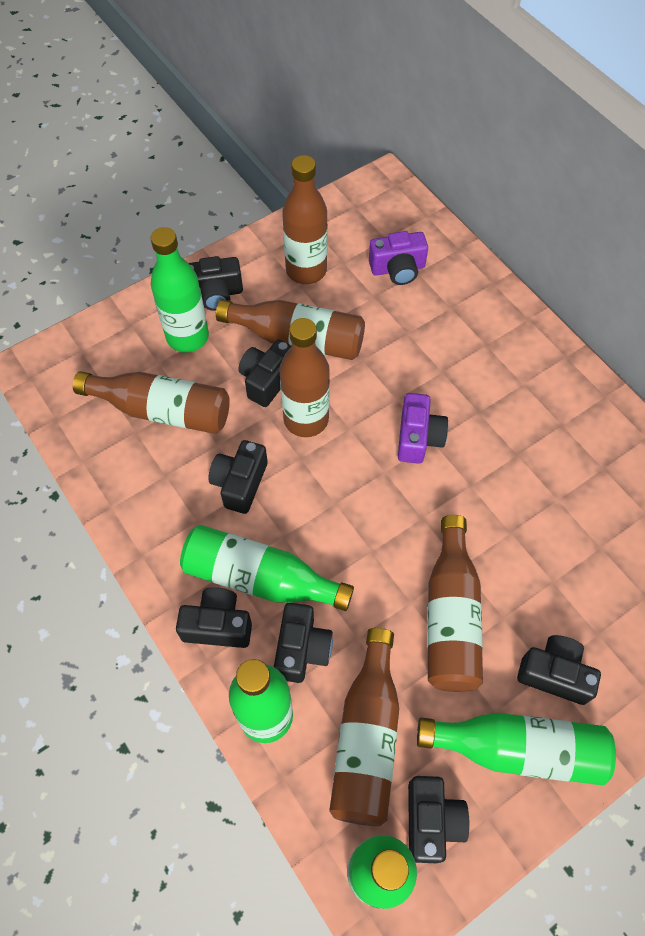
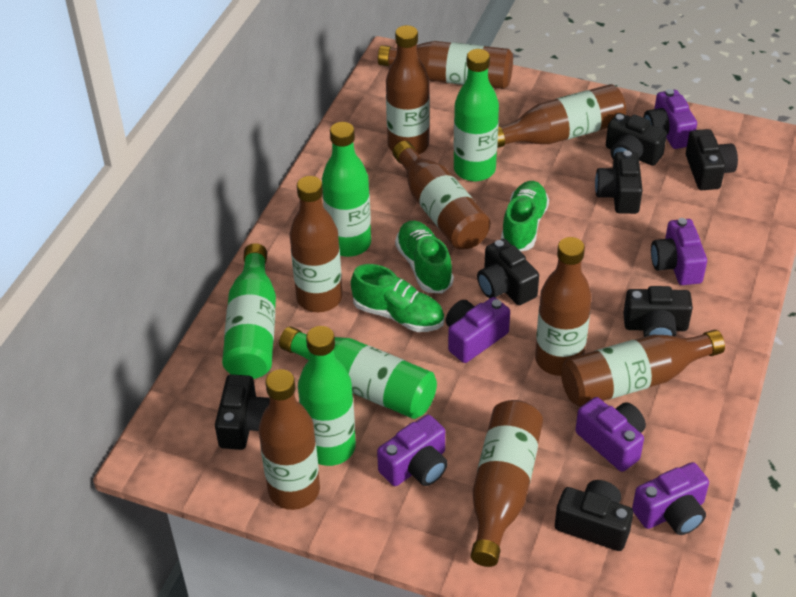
brown bottle: 6 -> 9
green shoe: 0 -> 3
purple camera: 2 -> 6

